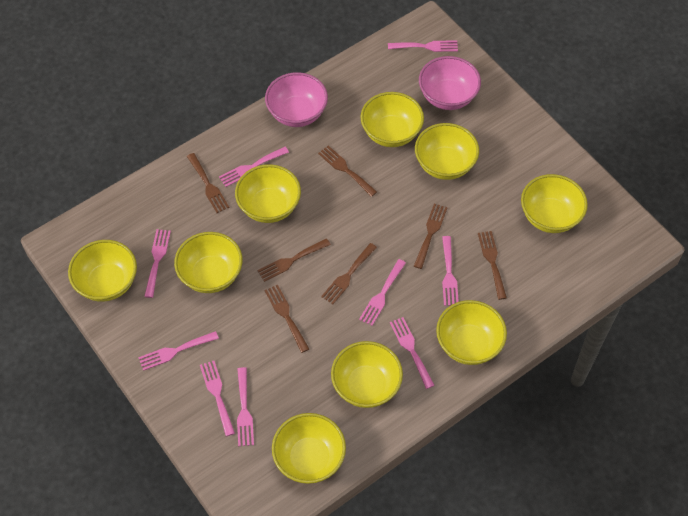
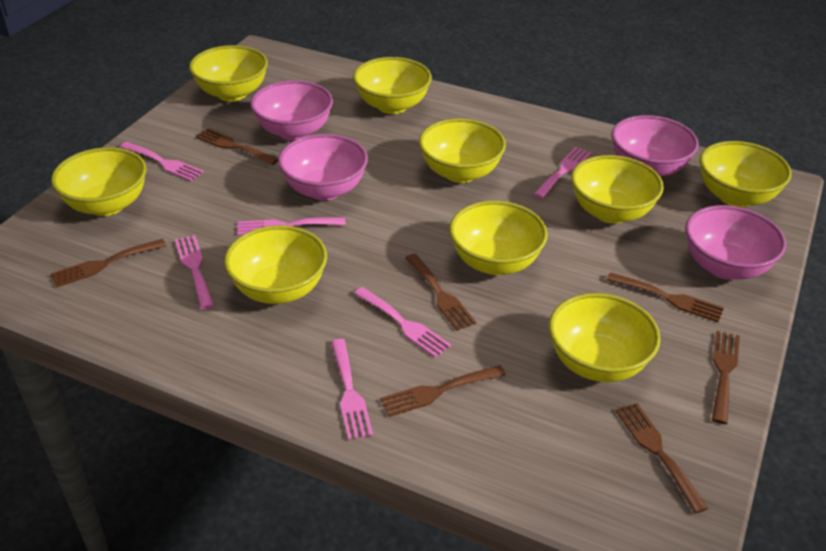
pink bowl: 2 -> 4
pink fork: 9 -> 6

